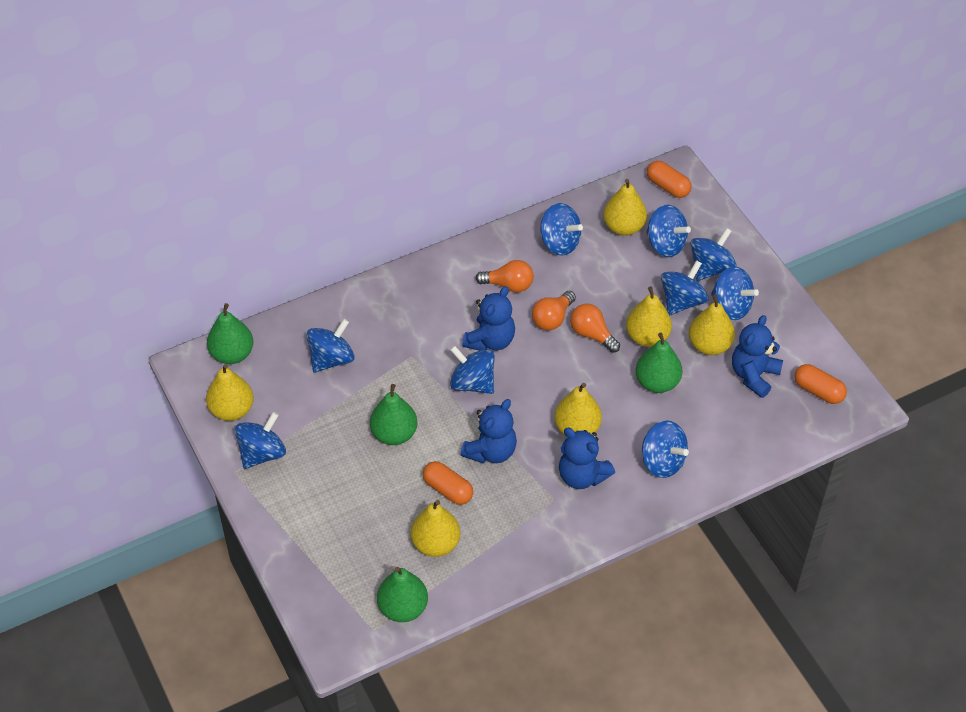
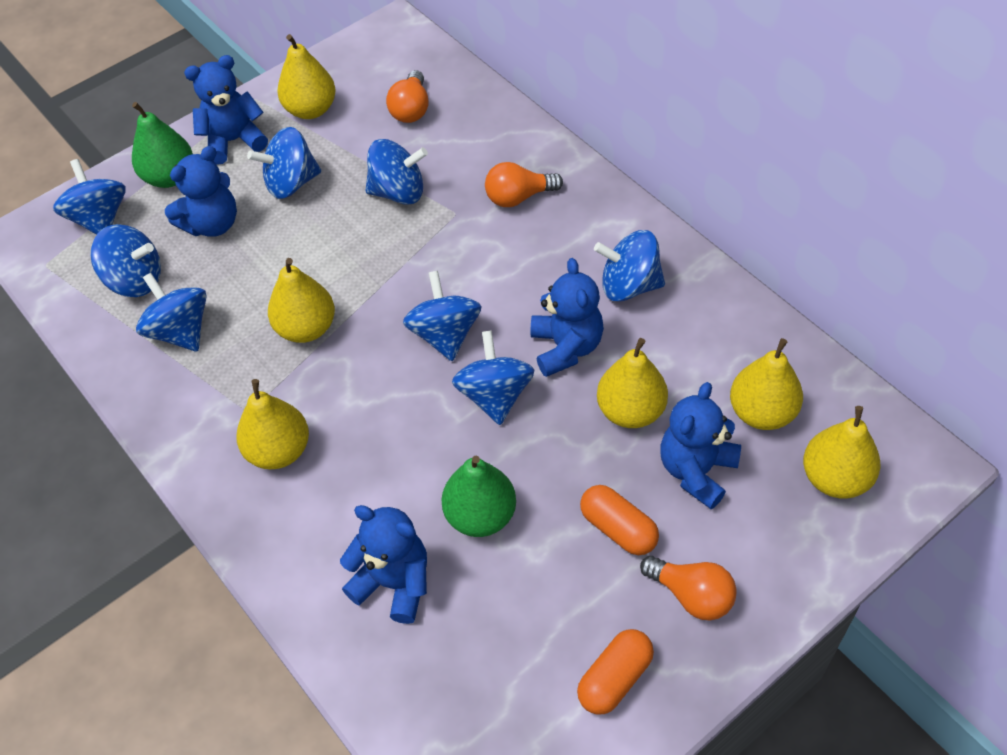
blue spinning top: 9 -> 8
blue teddy bear: 4 -> 5
green pear: 4 -> 2
orange capsule: 3 -> 2

